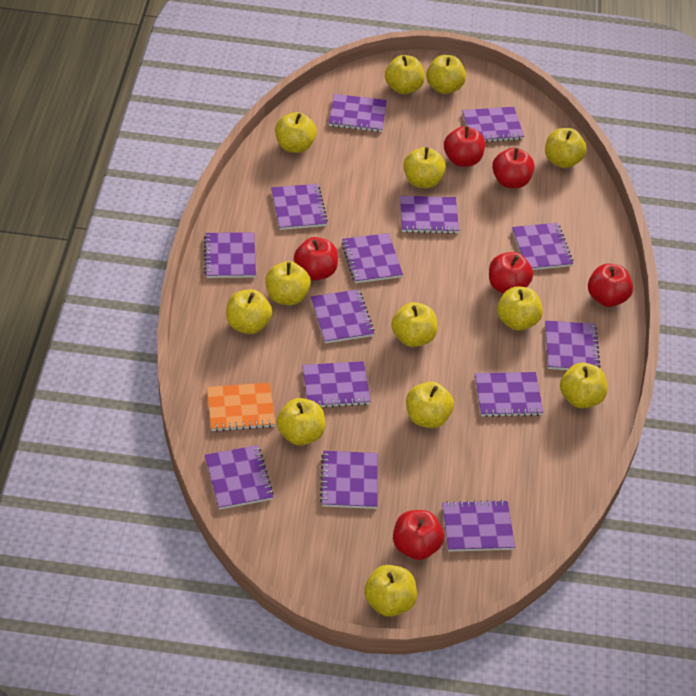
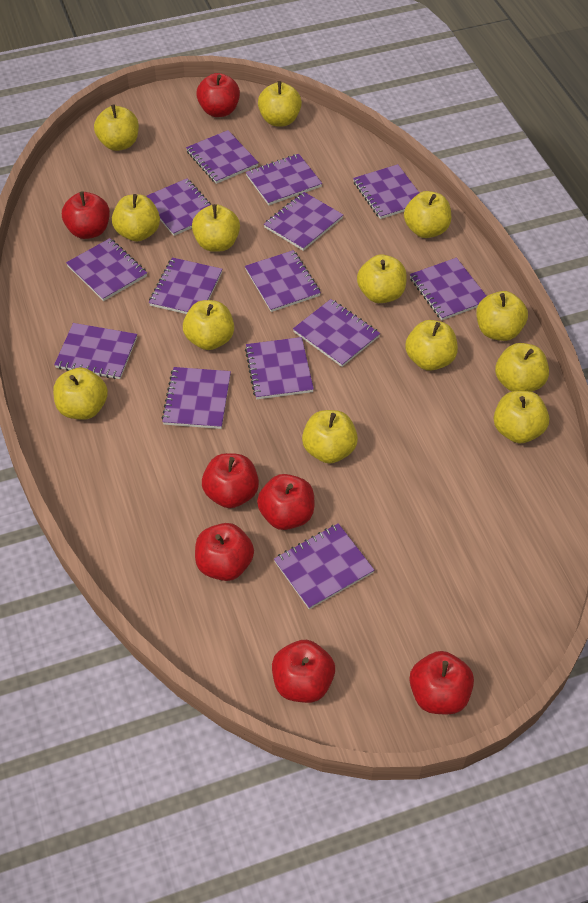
orange notebook: 1 -> 0
red apple: 6 -> 7

